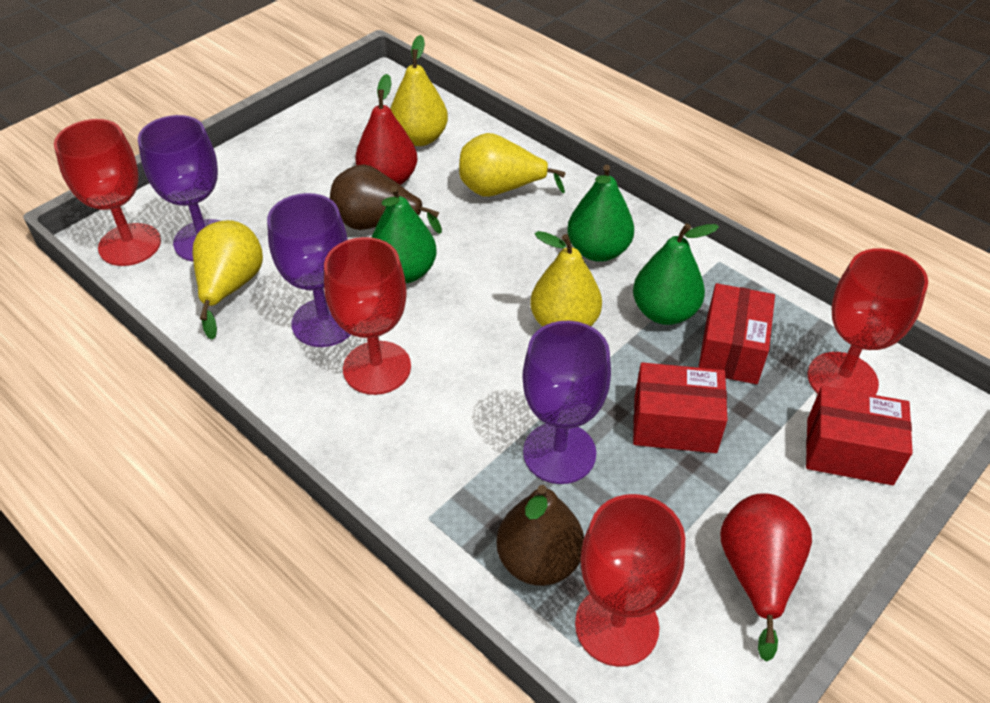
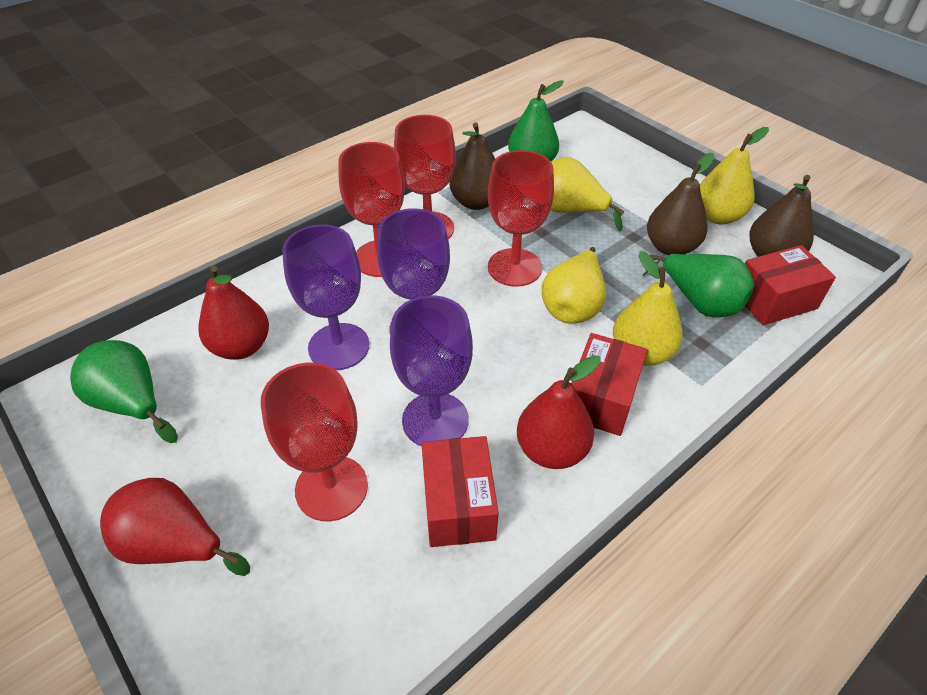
brown pear: 2 -> 3
red pear: 2 -> 3

